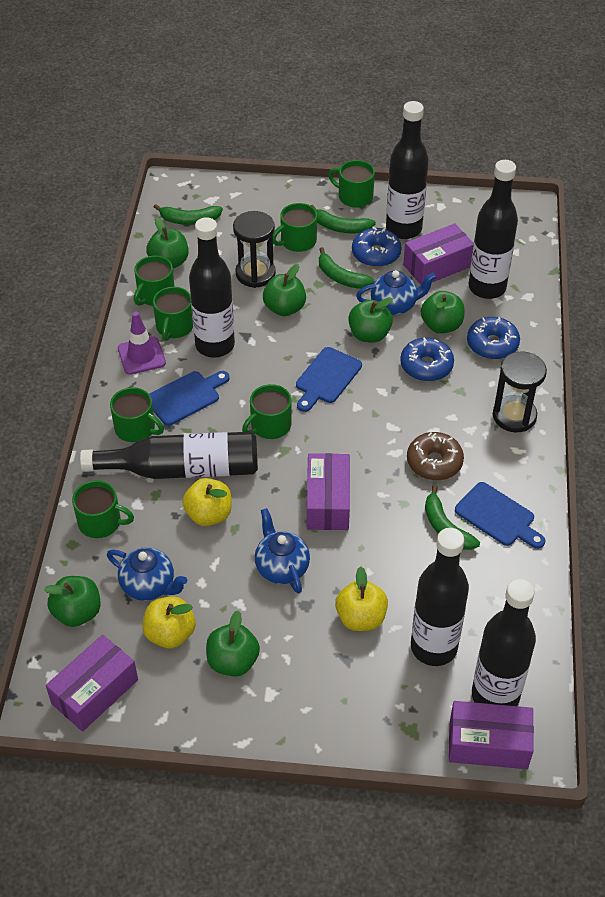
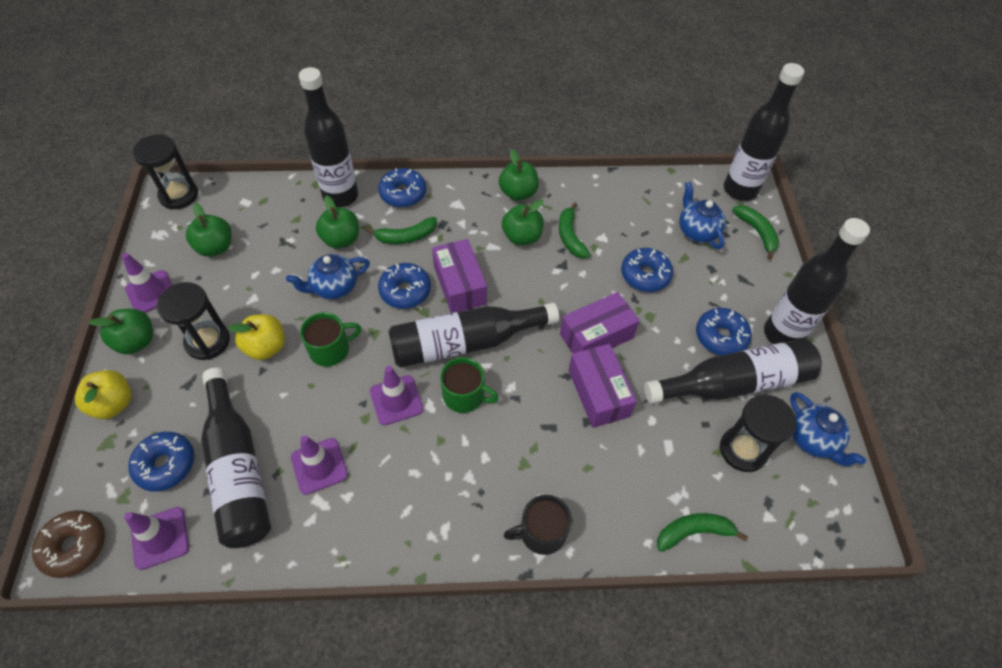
black hourglass: 2 -> 3
black mug: 0 -> 1
blue cutting board: 3 -> 0
blue donut: 3 -> 5
green apple: 6 -> 5
green mug: 7 -> 2
purple box: 4 -> 3
purple traffic cone: 1 -> 4
yellow apple: 3 -> 2

